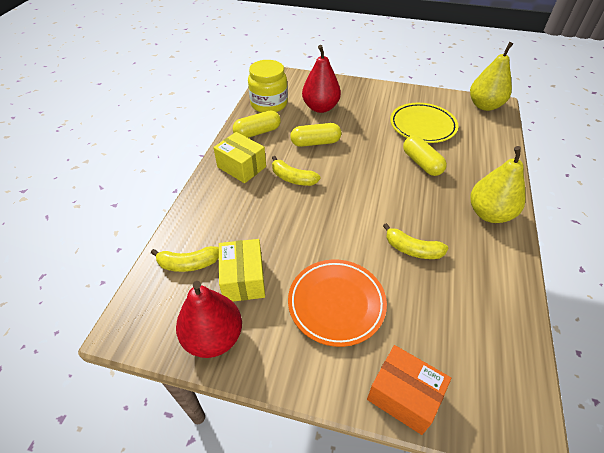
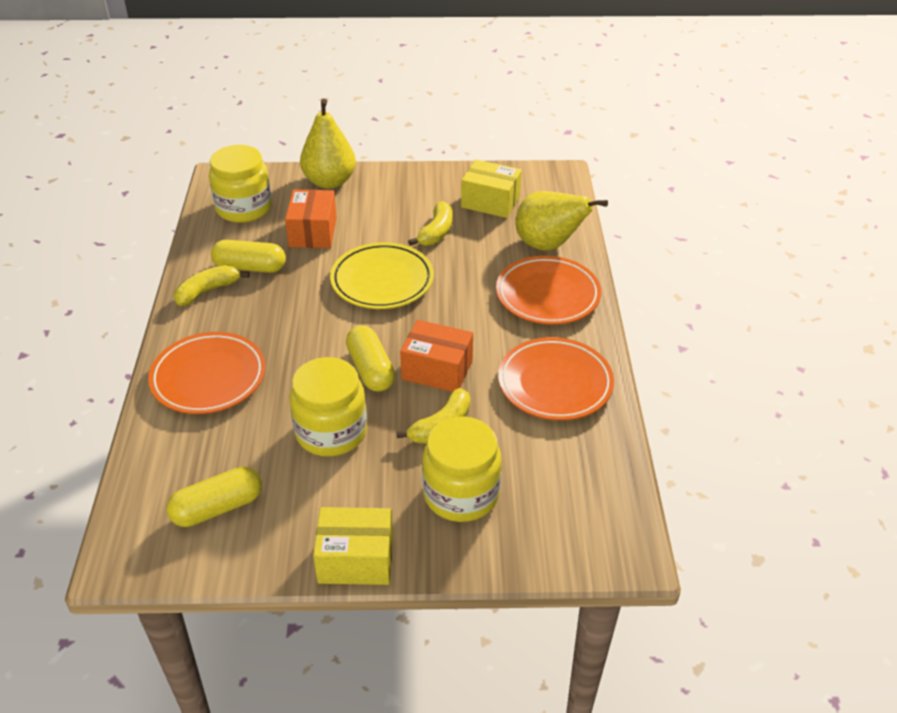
orange box: 1 -> 2
orange plate: 1 -> 3
red pear: 2 -> 0
yellow jar: 1 -> 3

